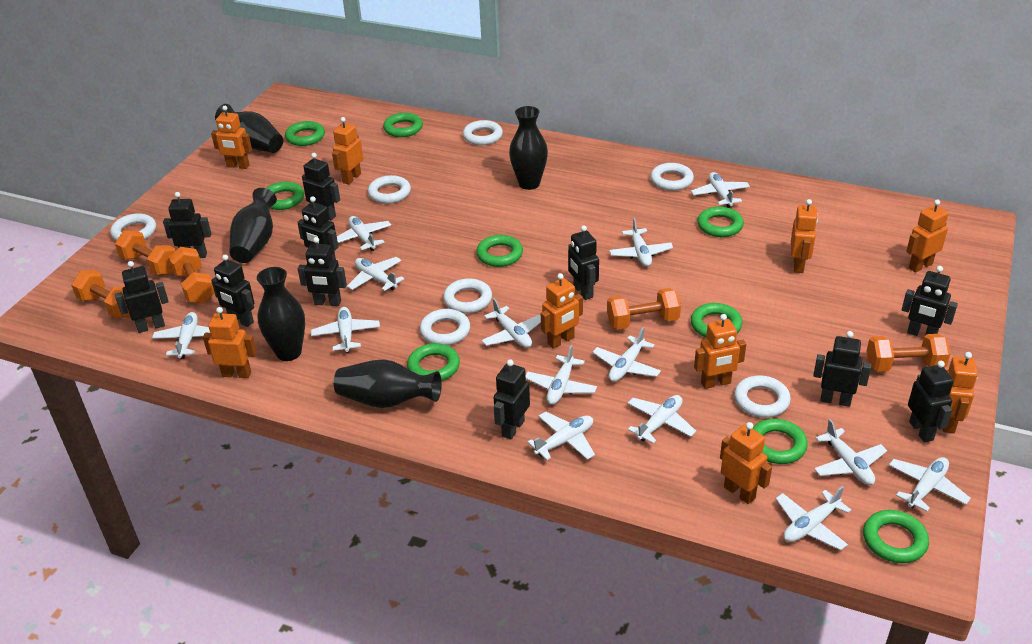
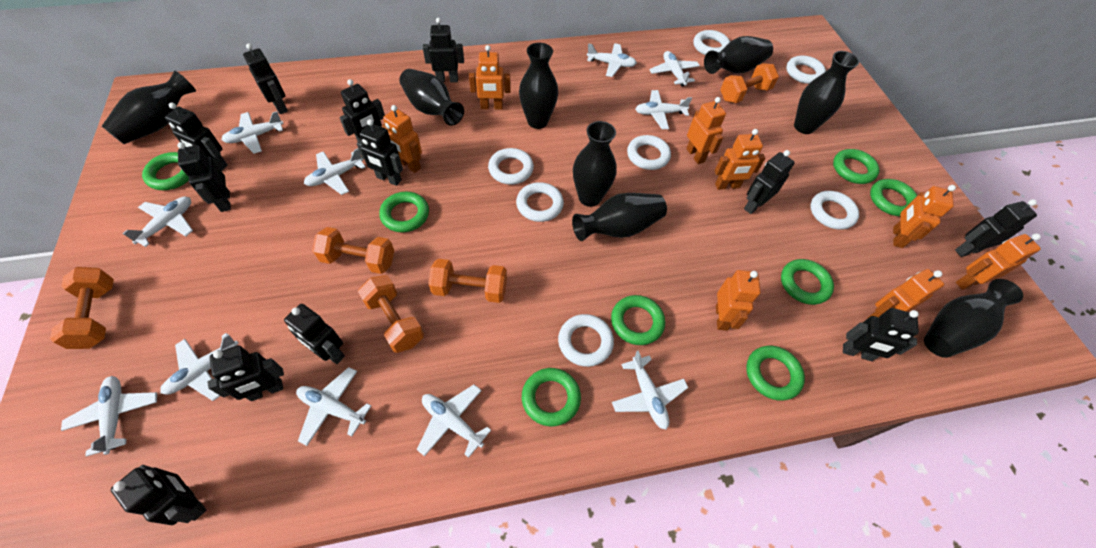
black robot: 11 -> 12
black vase: 5 -> 8
green ring: 9 -> 8
orange robot: 9 -> 8
white plane: 14 -> 11

